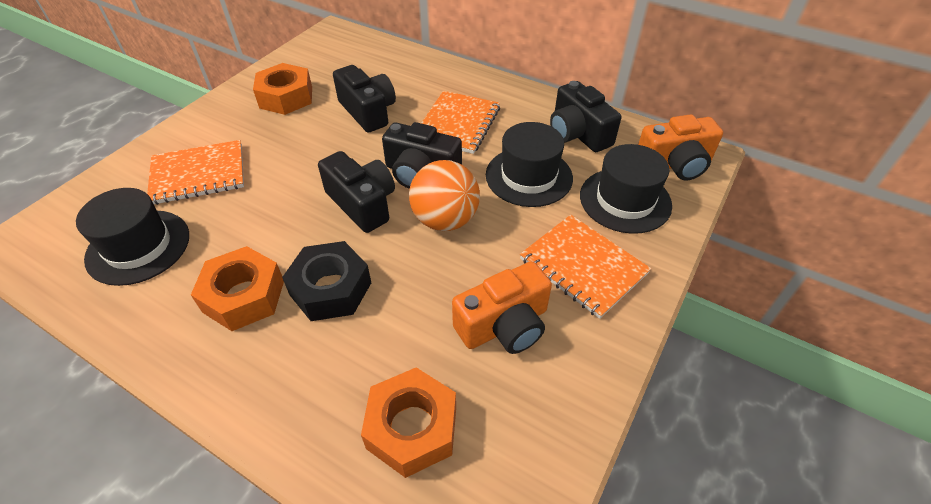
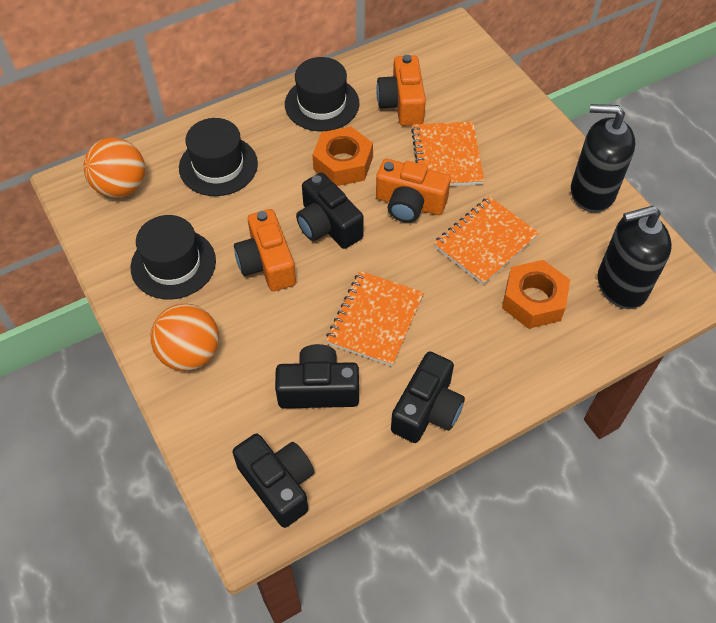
black nut: 1 -> 0
black soap dispenser: 0 -> 2
orange ball: 1 -> 2
orange camera: 2 -> 3
orange nut: 3 -> 2

